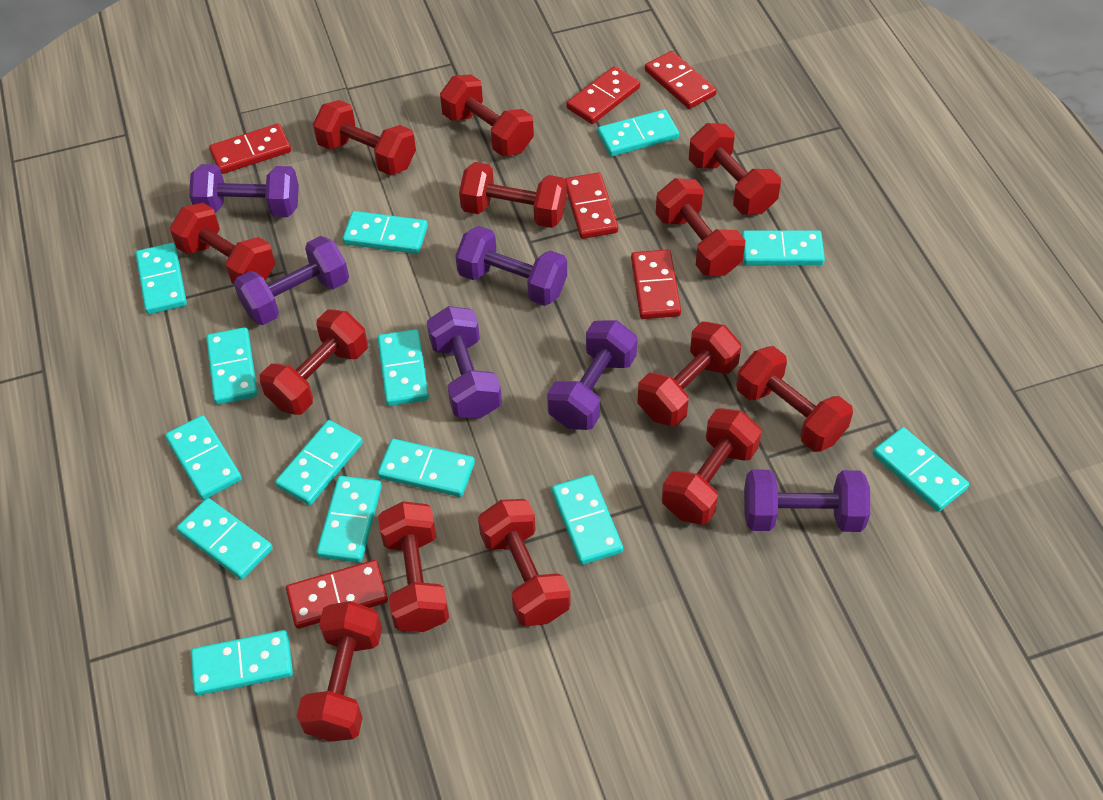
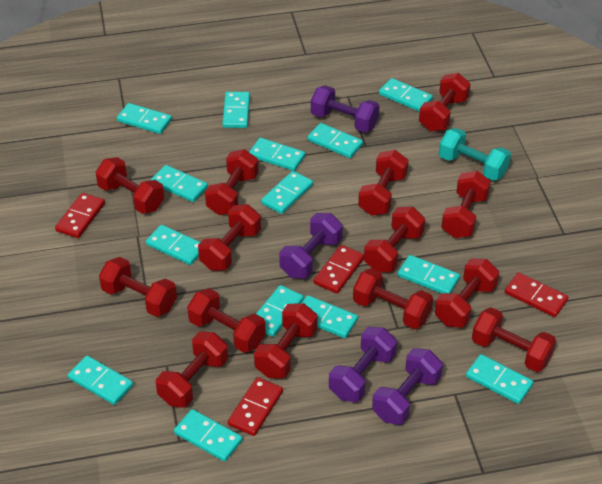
purple dumbbell: 6 -> 4
red domino: 6 -> 4
red dumbbell: 13 -> 14
turquoise dumbbell: 0 -> 1

